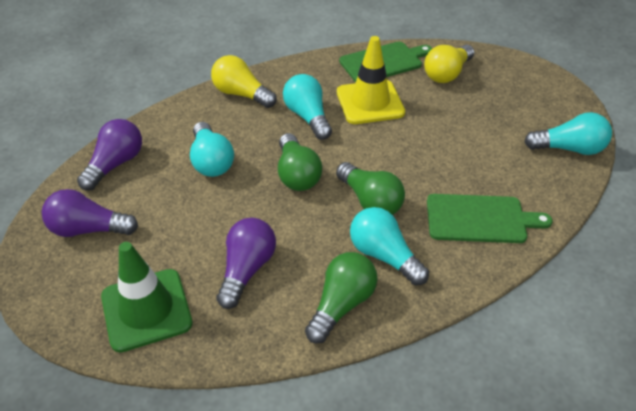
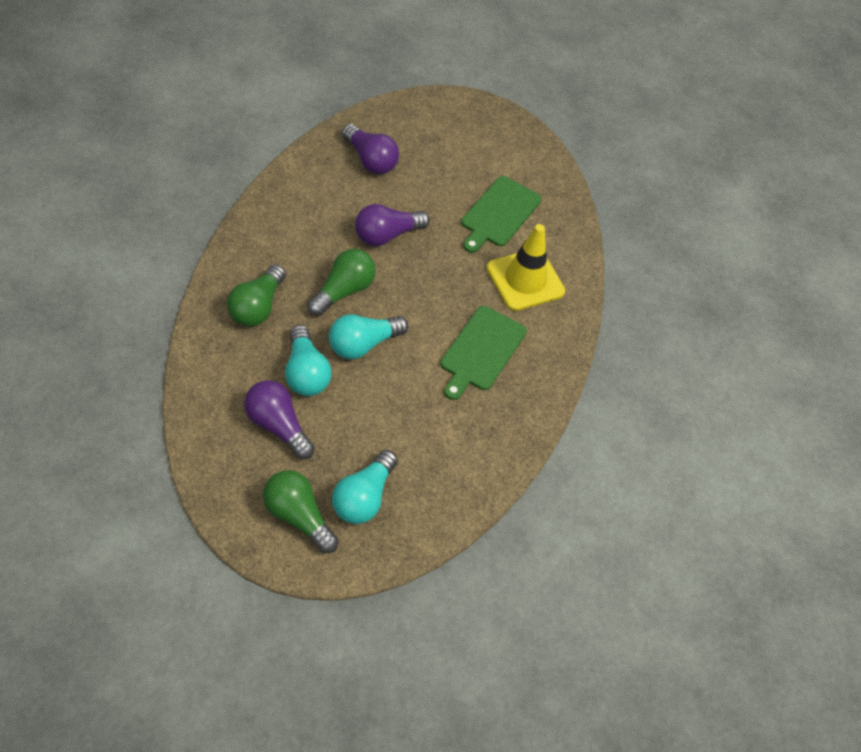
green traffic cone: 1 -> 0
turquoise light bulb: 4 -> 3
yellow light bulb: 2 -> 0

